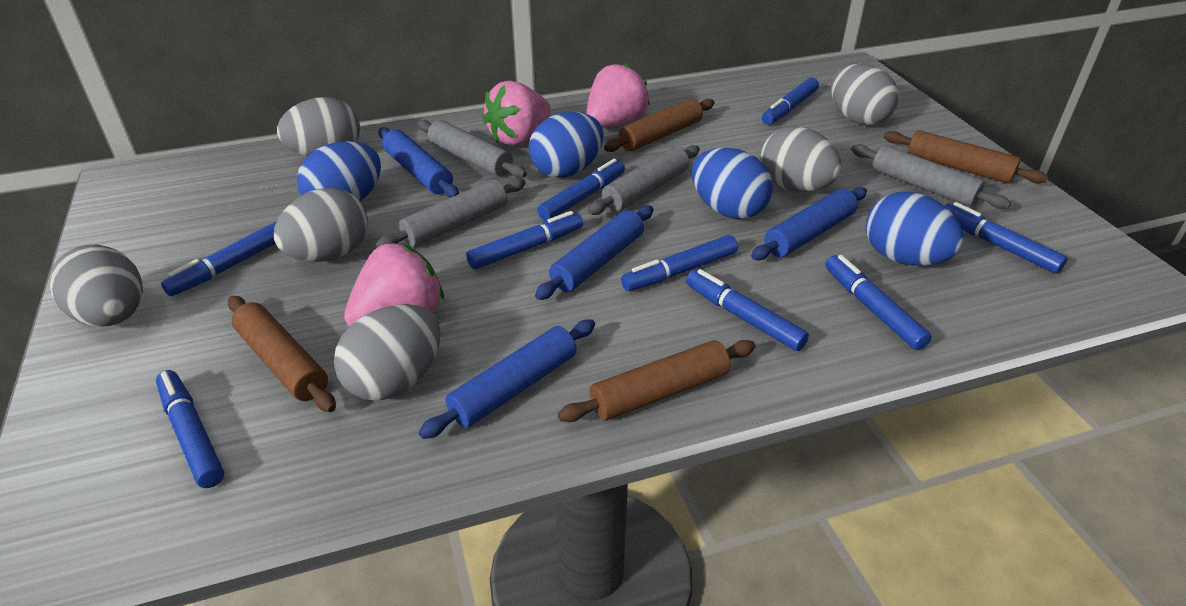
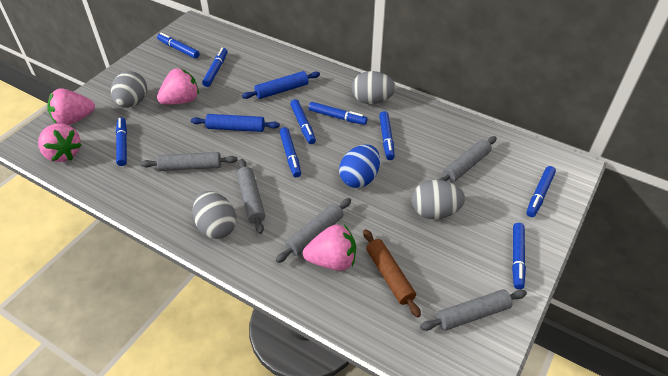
blue egg: 4 -> 1
blue rolling pin: 4 -> 2
brown rolling pin: 4 -> 1
grey egg: 6 -> 4
grey rolling pin: 4 -> 5
pink strawberry: 3 -> 4

